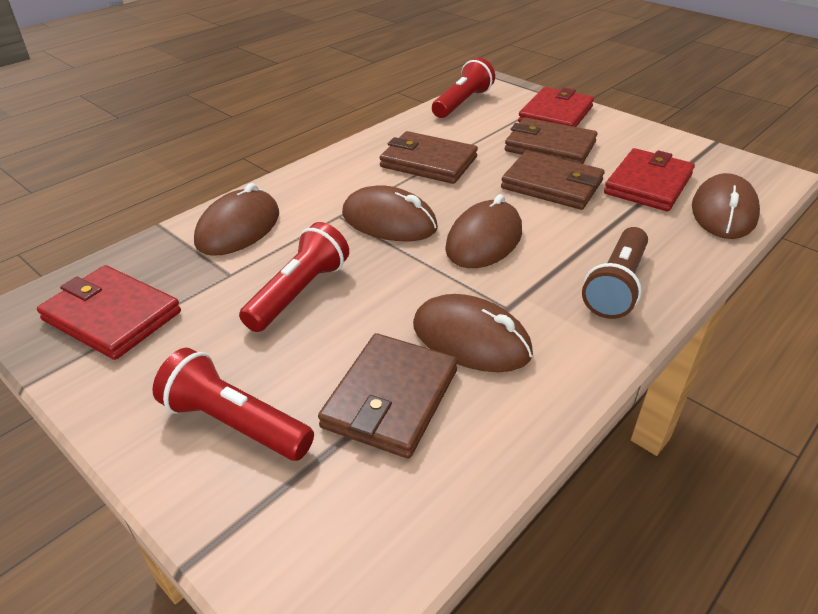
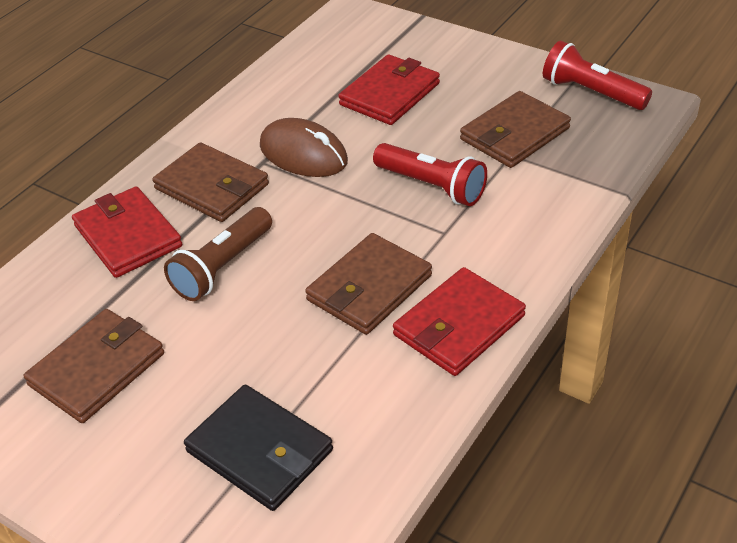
black wallet: 0 -> 1
brown mouse: 5 -> 1
red flashlight: 3 -> 2

